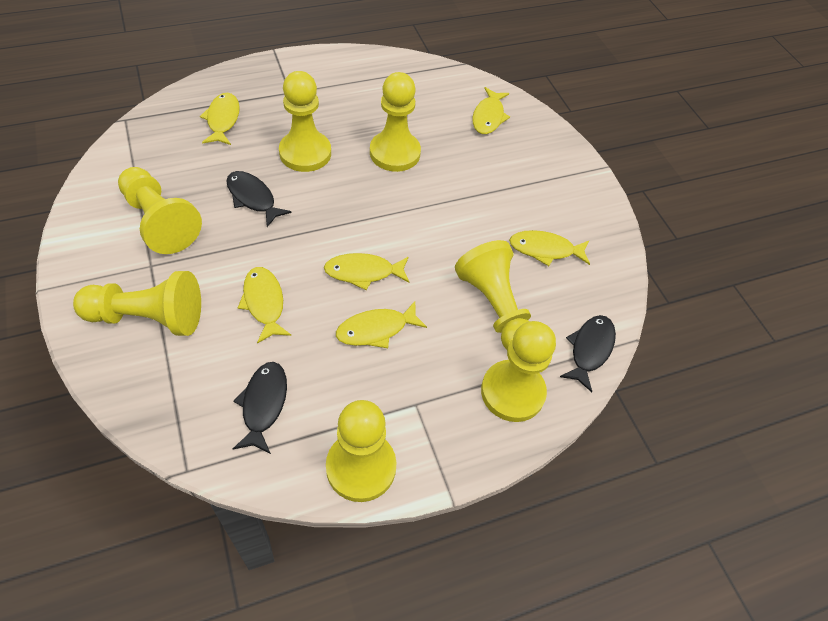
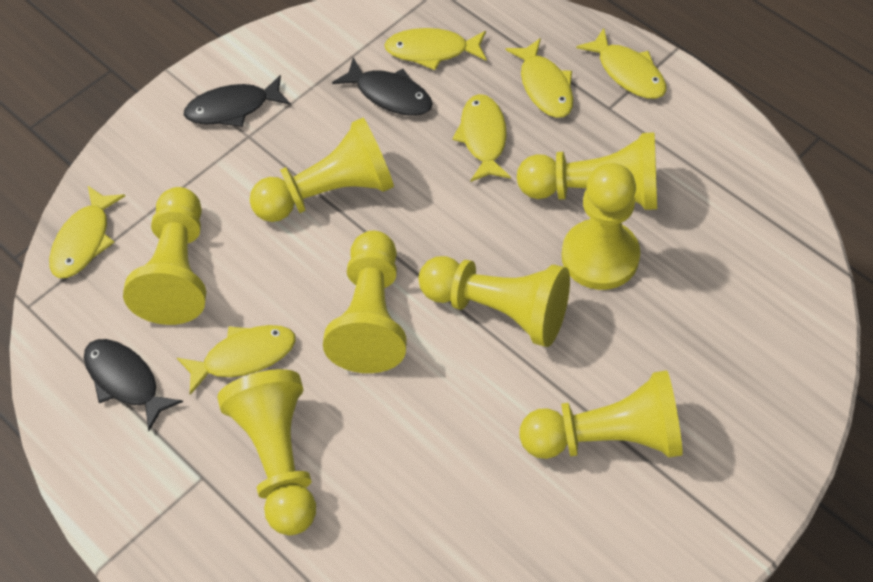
yellow pawn: 7 -> 8

